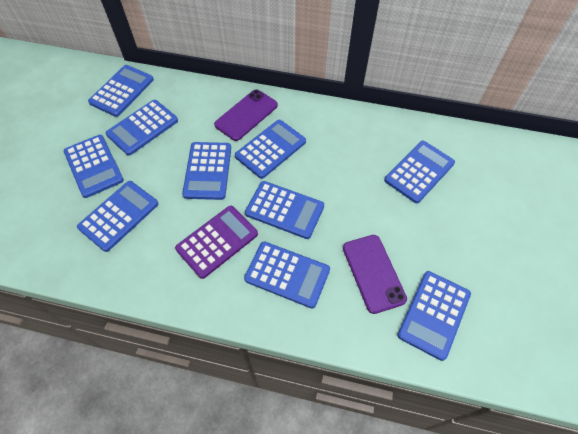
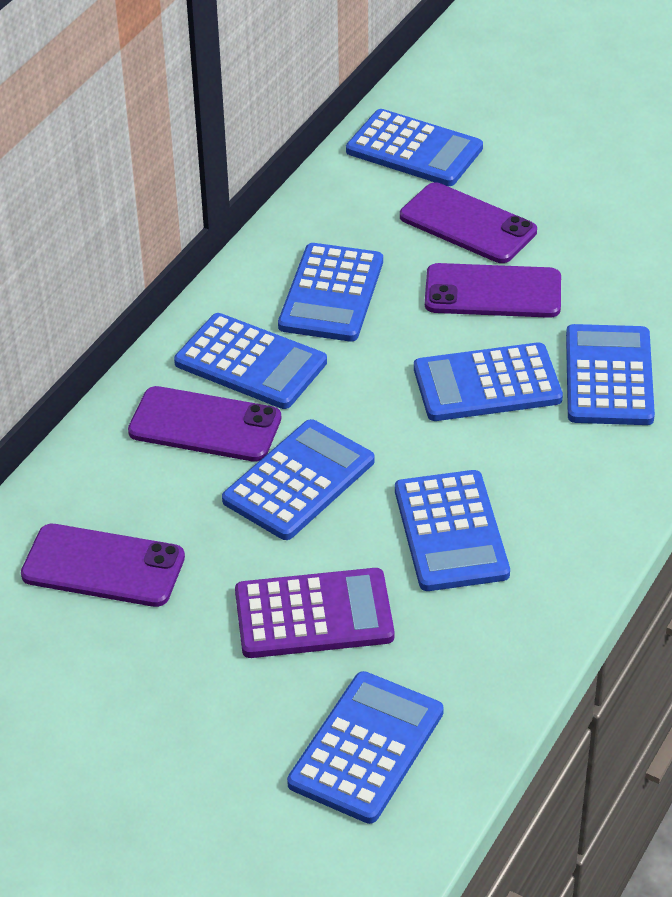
blue calculator: 10 -> 8
purple phone: 2 -> 4

